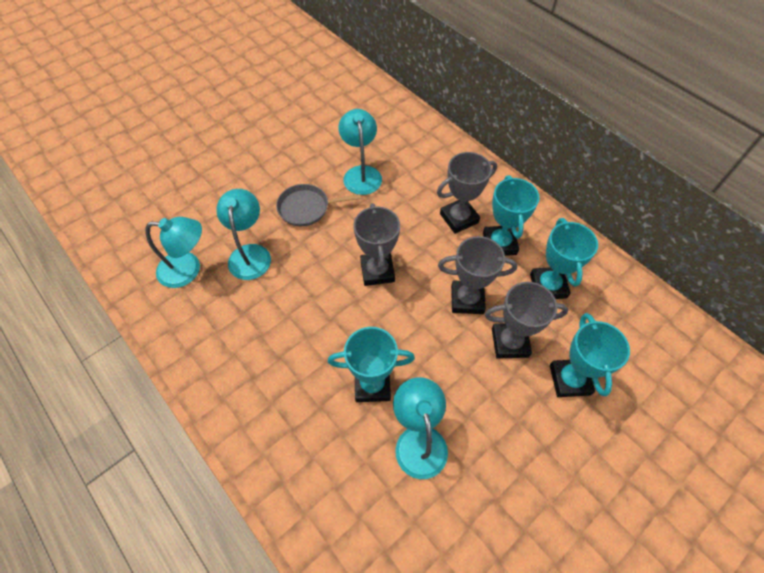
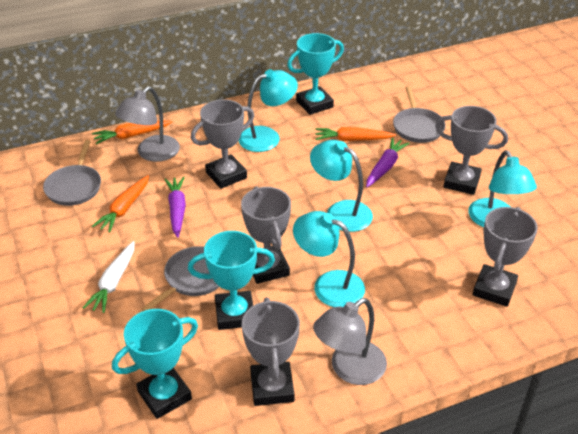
grey lamp: 0 -> 2
grey pan: 1 -> 3
grey trophy: 4 -> 5
orange carrot: 0 -> 3
purple carrot: 0 -> 2
turquoise trophy: 4 -> 3
white carrot: 0 -> 1

